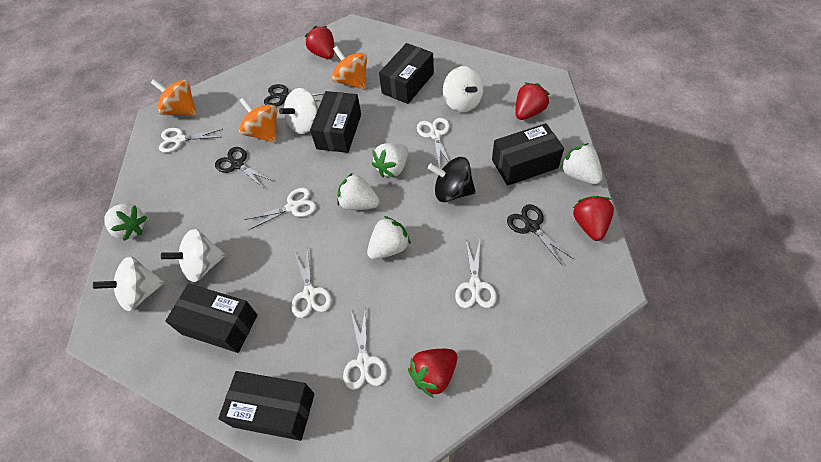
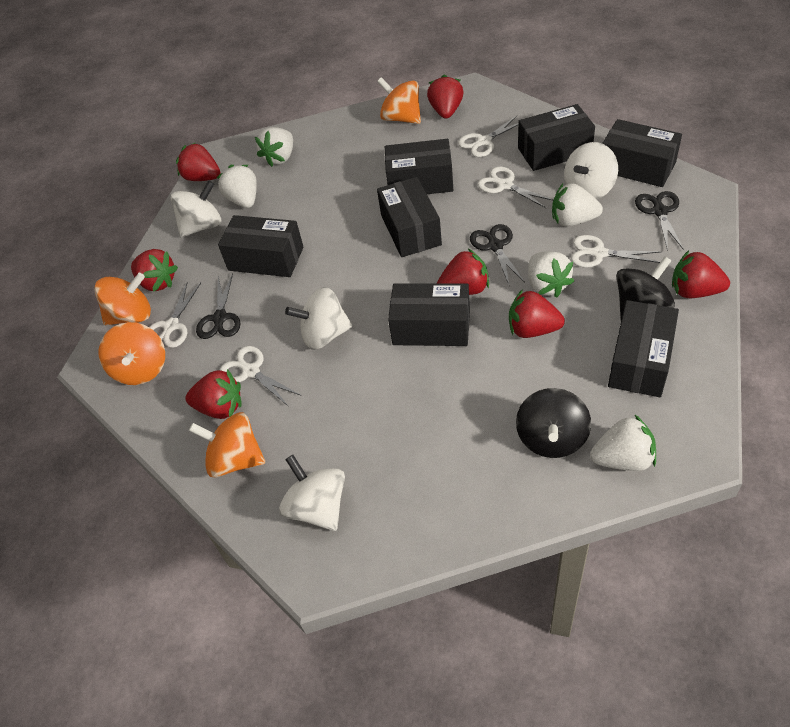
black box: 5 -> 7
black spinning top: 1 -> 2
orange spinning top: 3 -> 4
red strawberry: 4 -> 7
white scissors: 6 -> 5

